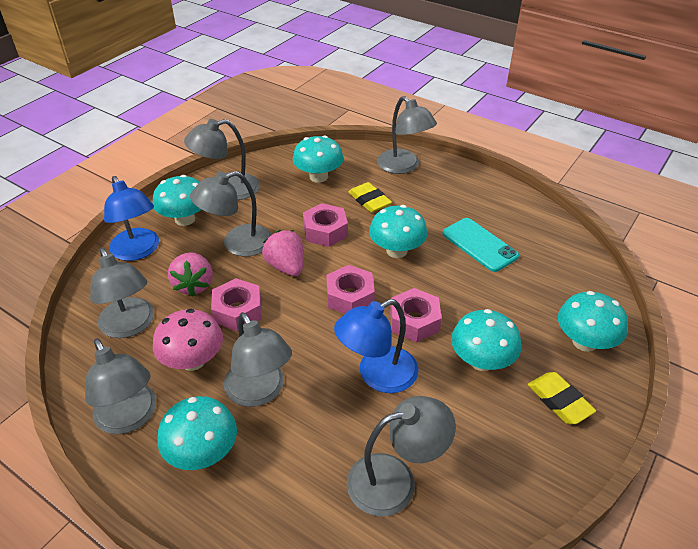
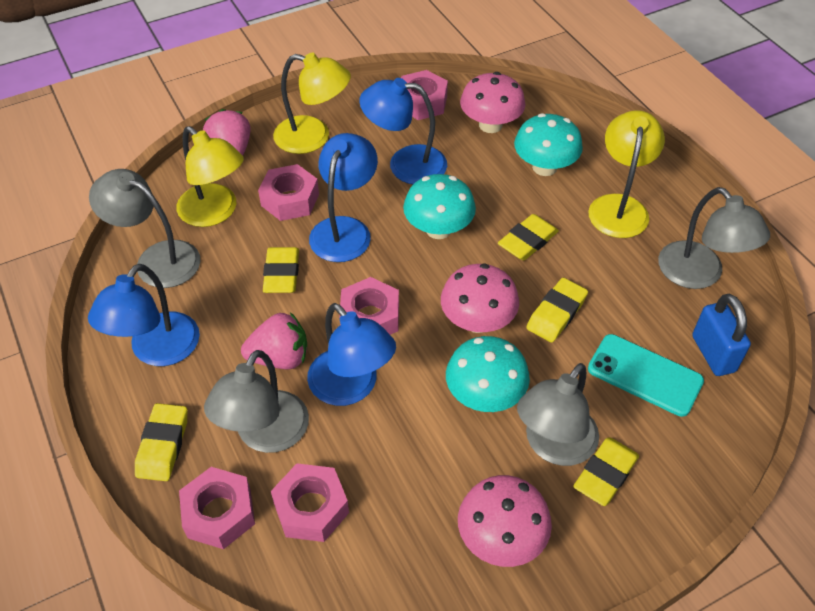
blue lamp: 2 -> 4
blue padlock: 0 -> 1
grey lamp: 7 -> 4
pink mushroom: 1 -> 3
pink nut: 4 -> 5
turquoise mushroom: 6 -> 3
yellow eraser: 2 -> 5
yellow lamp: 0 -> 3

